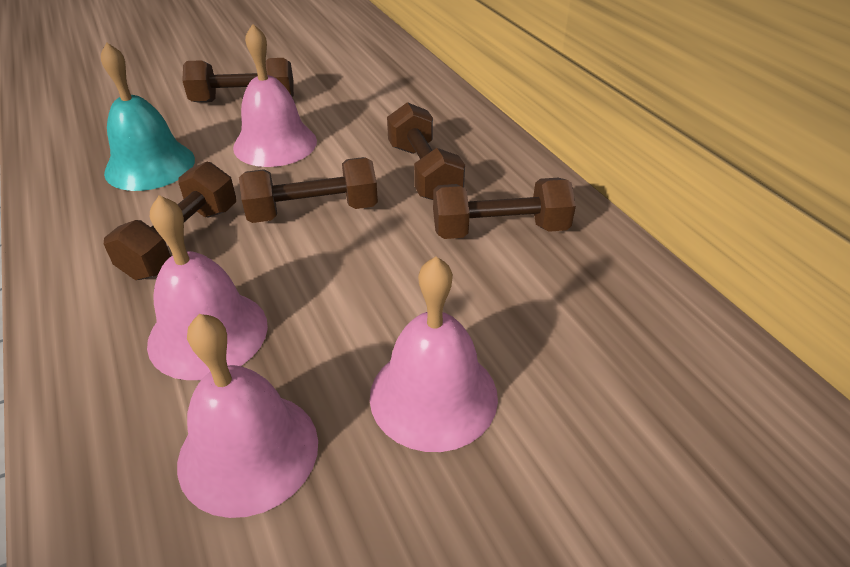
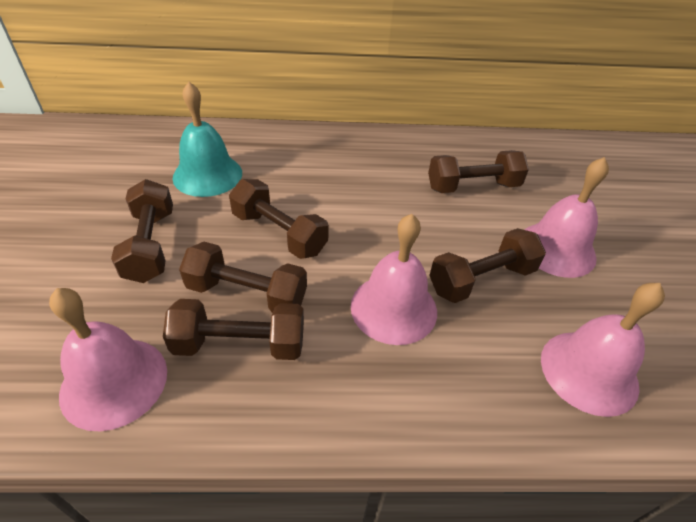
brown dumbbell: 5 -> 6

